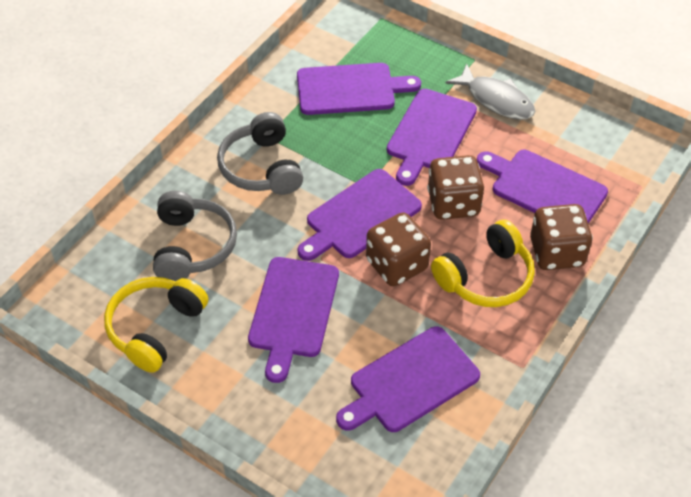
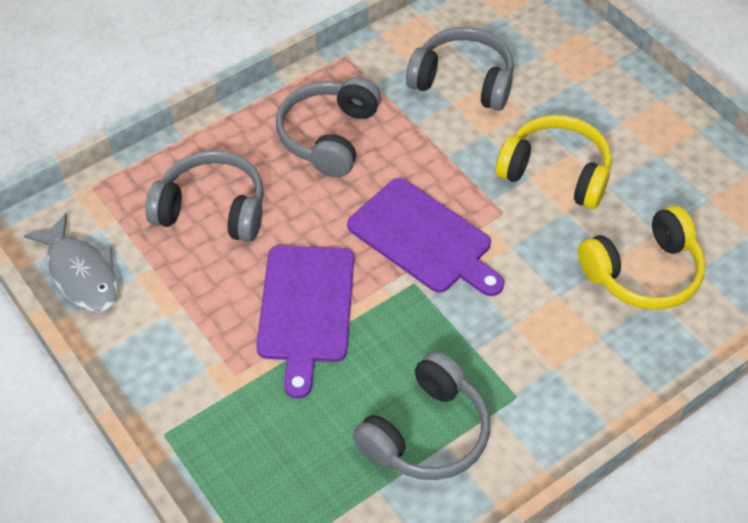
brown dice: 3 -> 0
grey headphones: 2 -> 4
purple cutting board: 6 -> 2

